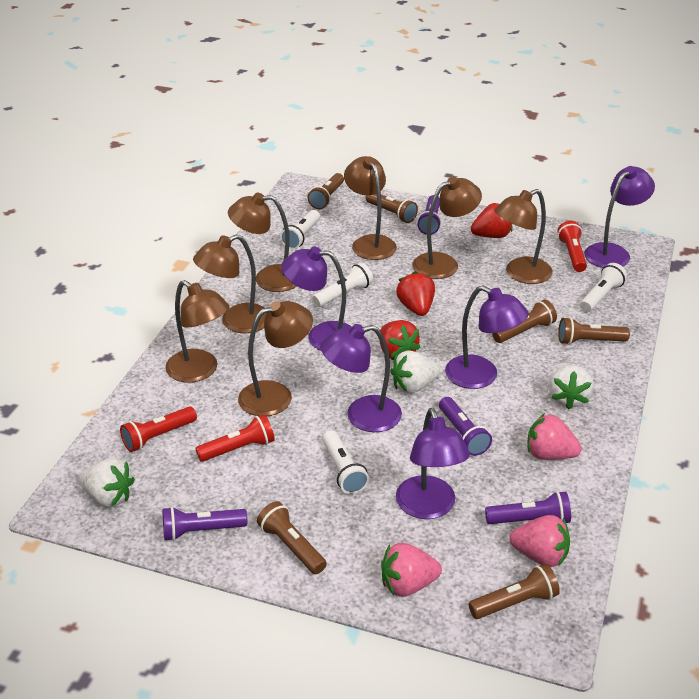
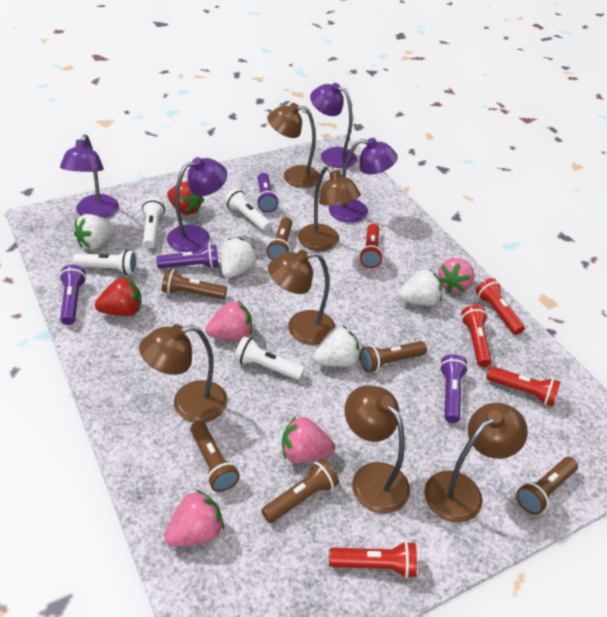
brown lamp: 7 -> 6
pink strawberry: 3 -> 4
purple lamp: 5 -> 4
red flashlight: 3 -> 5
red strawberry: 3 -> 2
white strawberry: 3 -> 4

